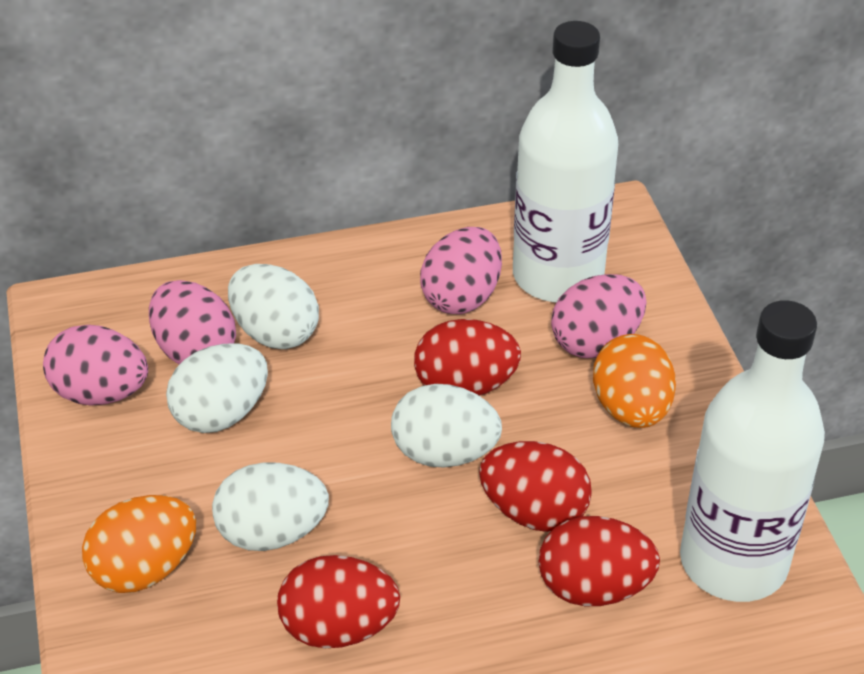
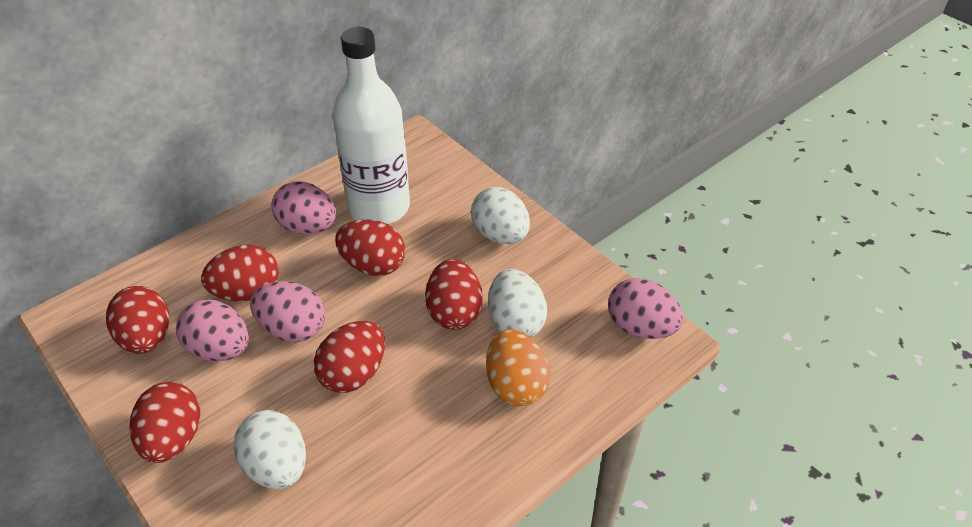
orange egg: 2 -> 1
red egg: 4 -> 6
white bottle: 2 -> 1
white egg: 4 -> 3

